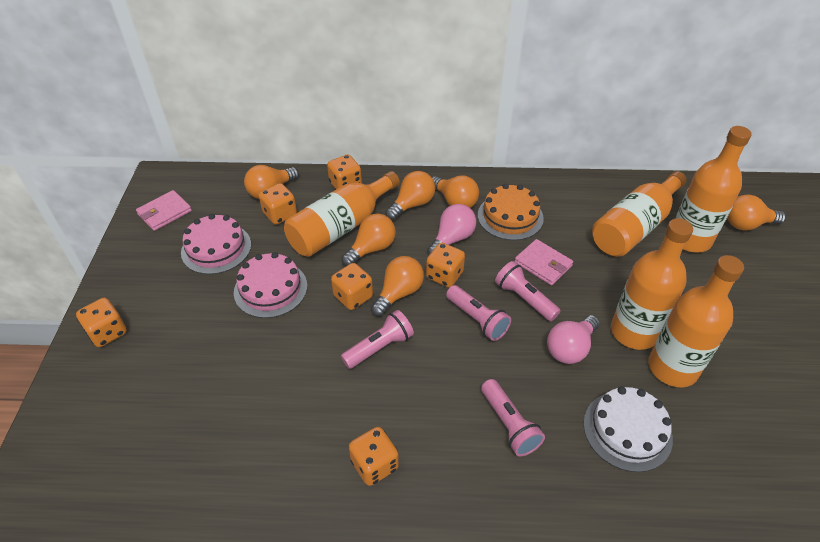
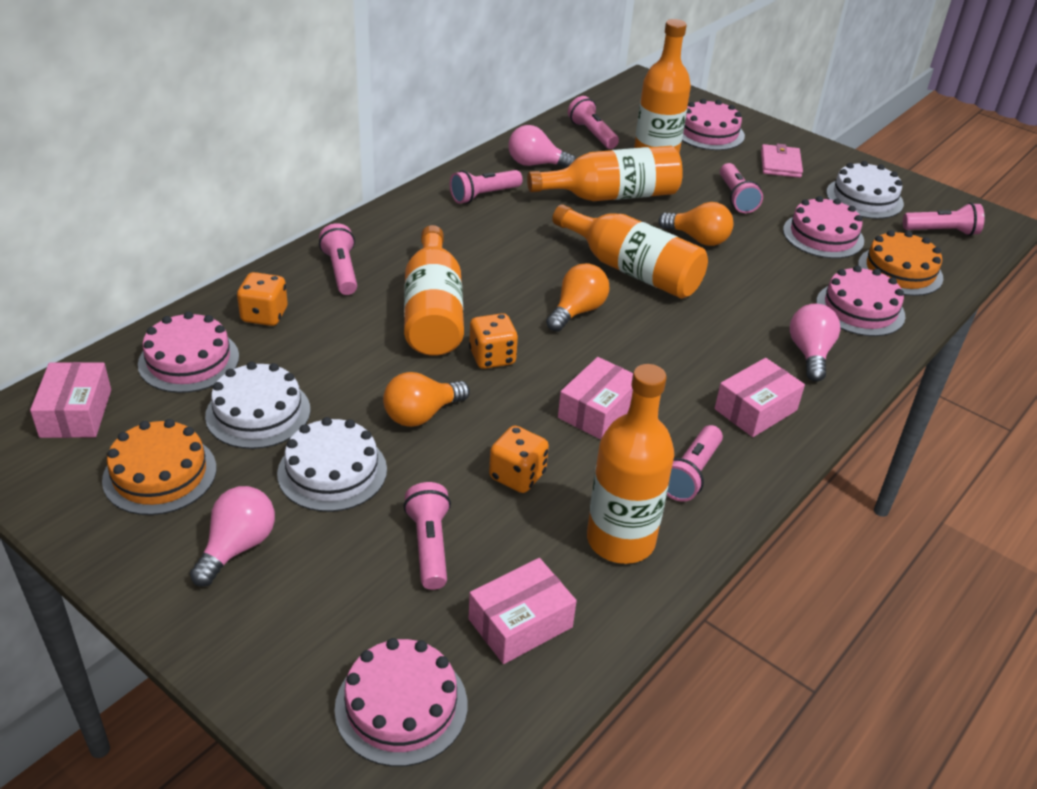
orange cake: 1 -> 2
orange dice: 6 -> 3
orange light bulb: 6 -> 3
pink box: 0 -> 4
pink cake: 2 -> 5
pink flashlight: 4 -> 7
pink light bulb: 2 -> 3
pink wallet: 2 -> 1
white cake: 1 -> 3

